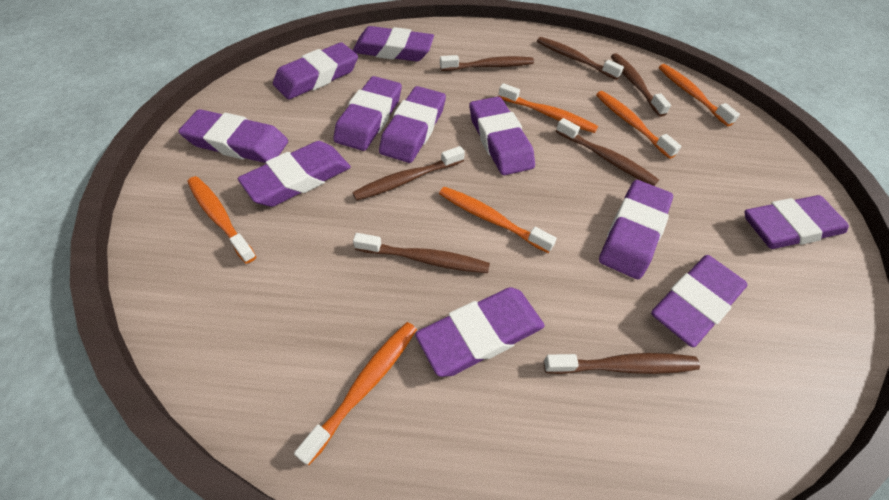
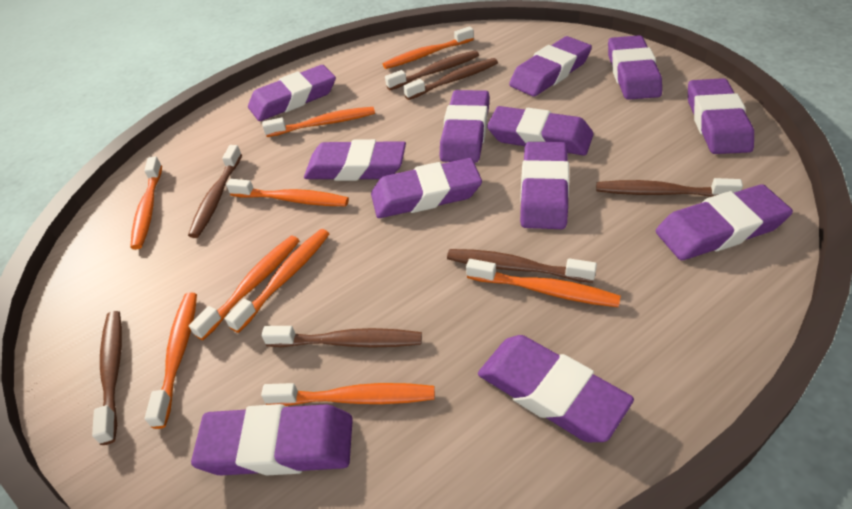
orange toothbrush: 6 -> 9
purple eraser: 11 -> 12

